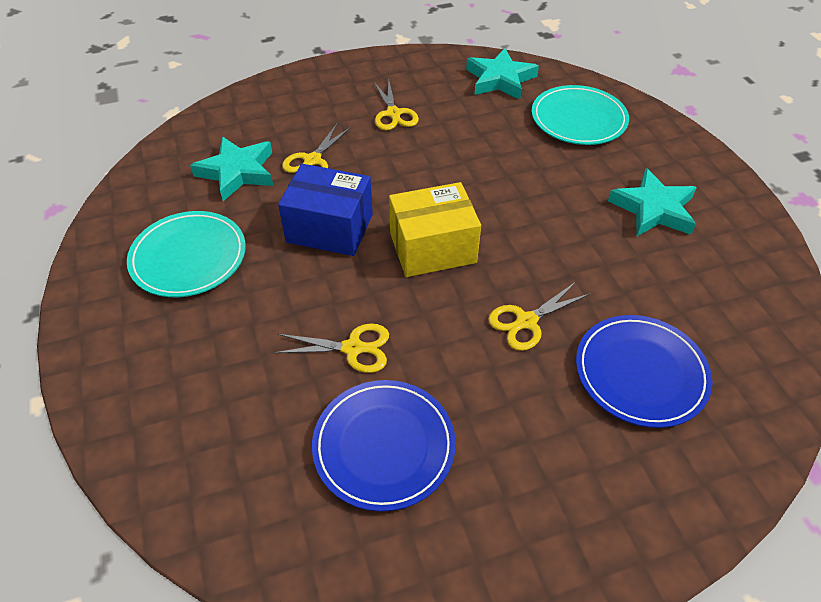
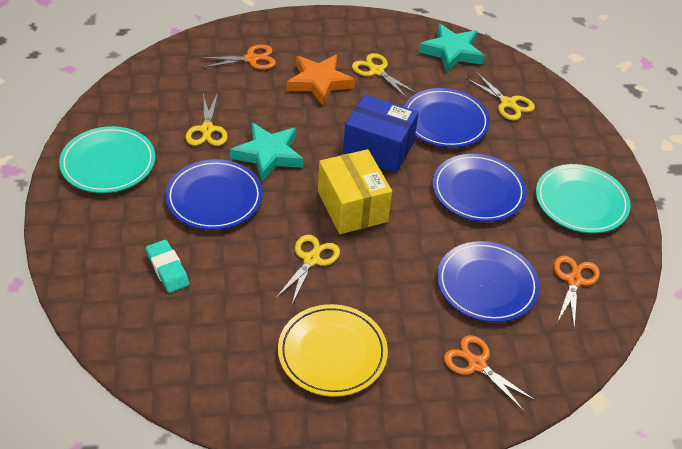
blue plate: 2 -> 4
orange scissors: 0 -> 3
orange star: 0 -> 1
turquoise eraser: 0 -> 1
turquoise star: 3 -> 2
yellow plate: 0 -> 1

